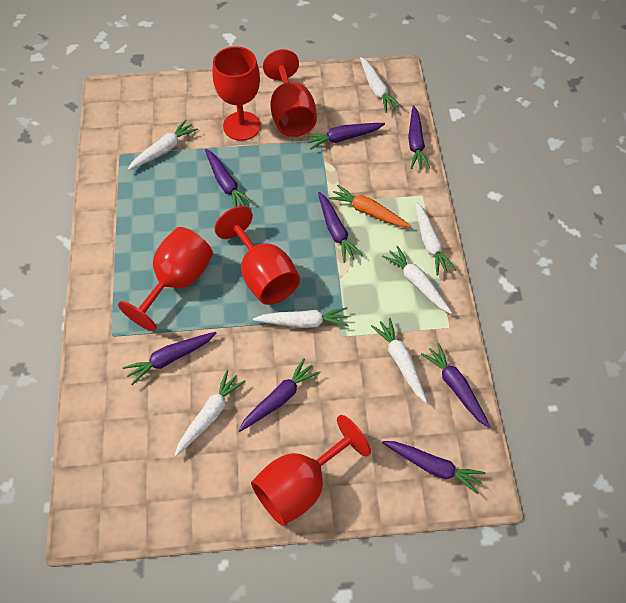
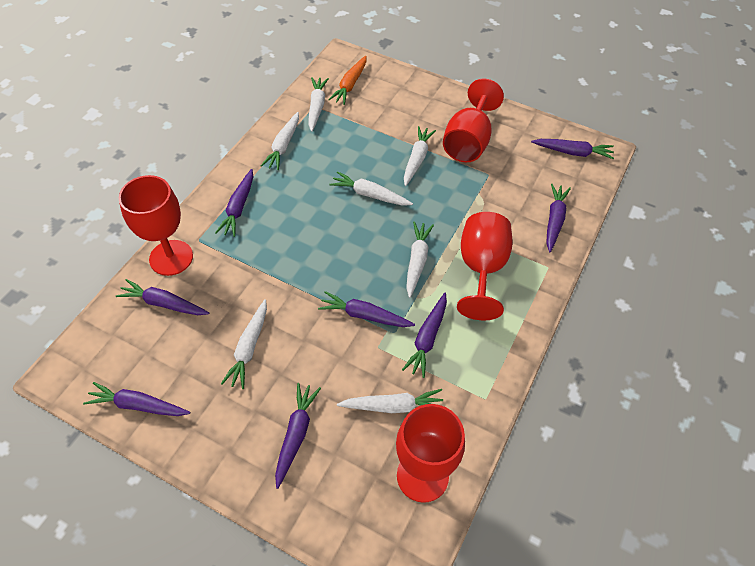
red goblet: 5 -> 4

